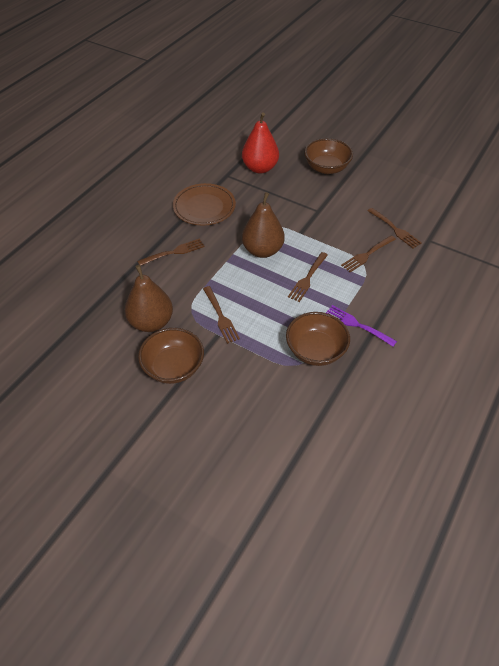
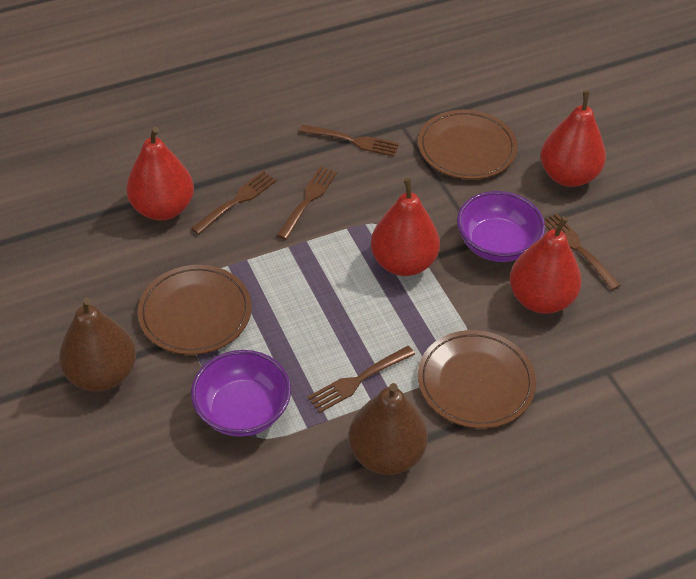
brown bowl: 3 -> 0
brown plate: 1 -> 3
purple bowl: 0 -> 2
purple fork: 1 -> 0
red pear: 1 -> 4

